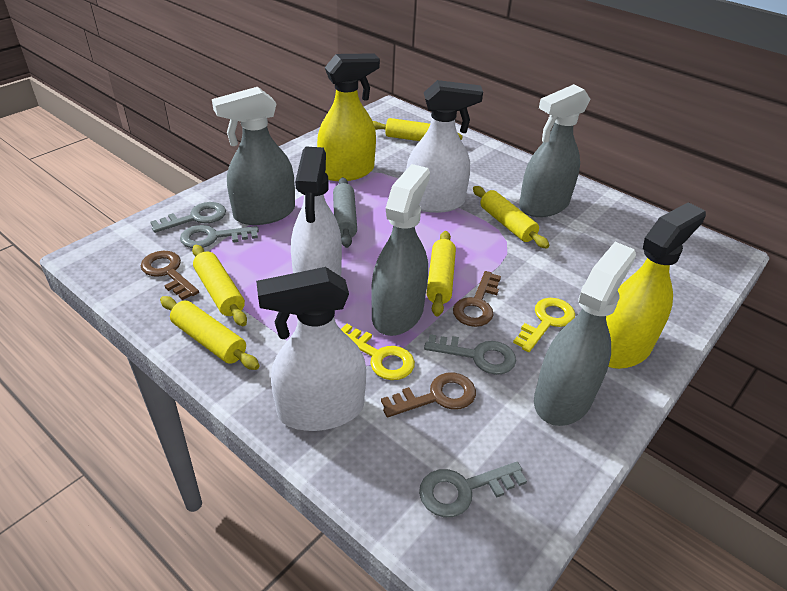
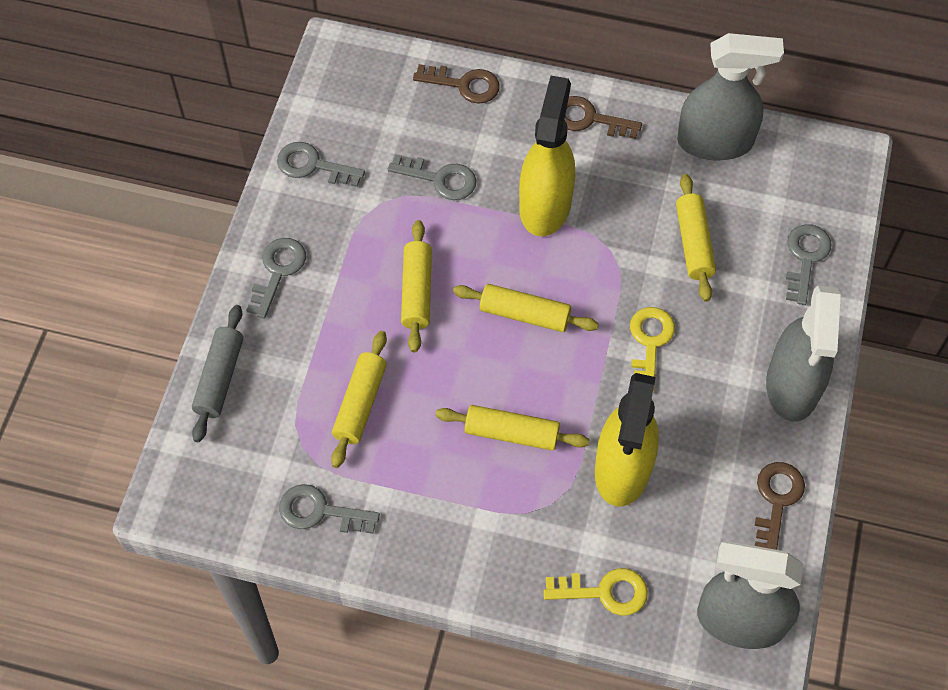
grey key: 4 -> 5
grey spray bottle: 4 -> 3
white spray bottle: 3 -> 0

